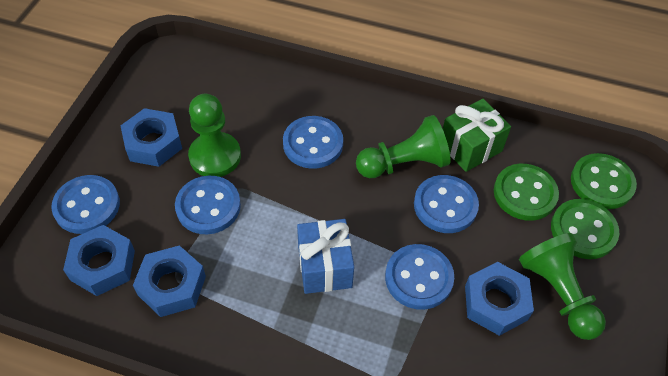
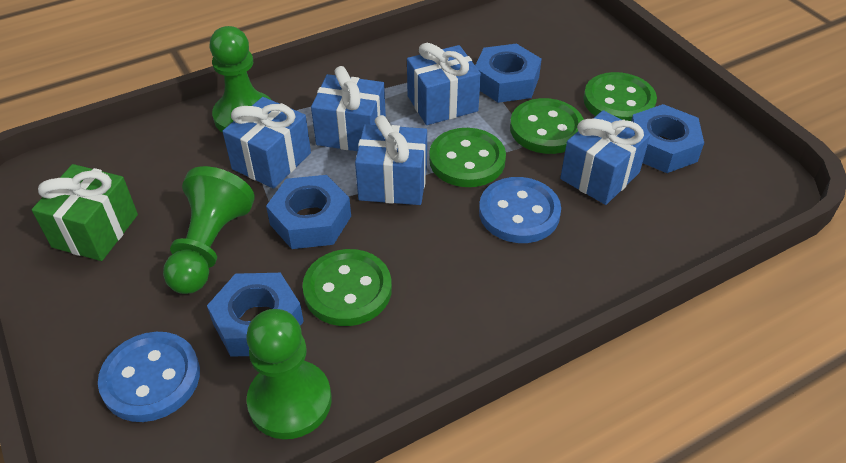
blue button: 5 -> 2
blue gift: 1 -> 5
green button: 3 -> 4

